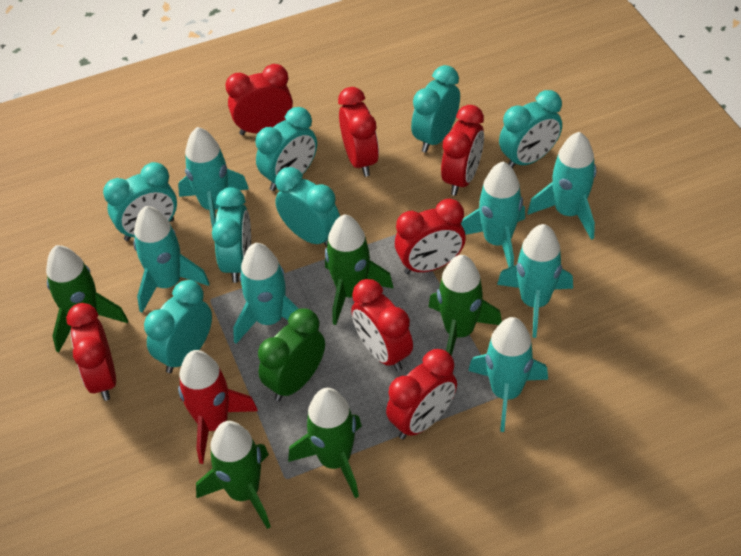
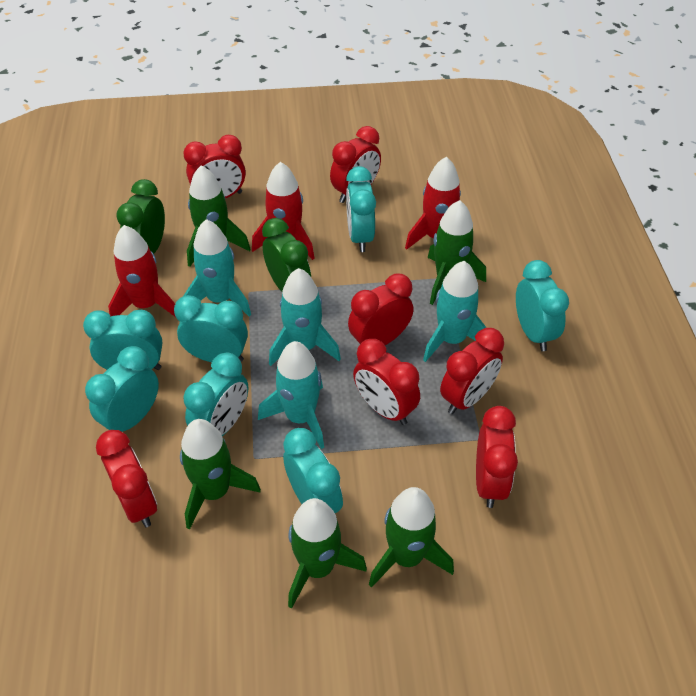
green clock: 1 -> 2
red rocket: 1 -> 3
turquoise rocket: 7 -> 4

